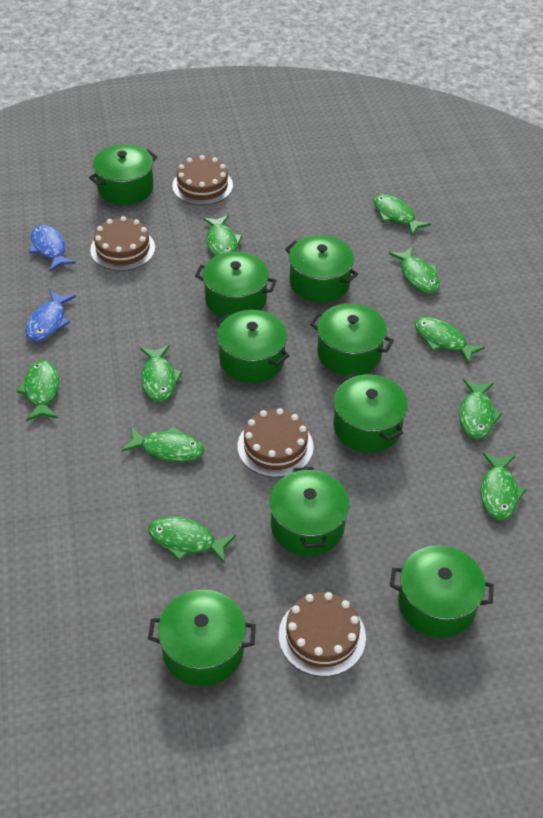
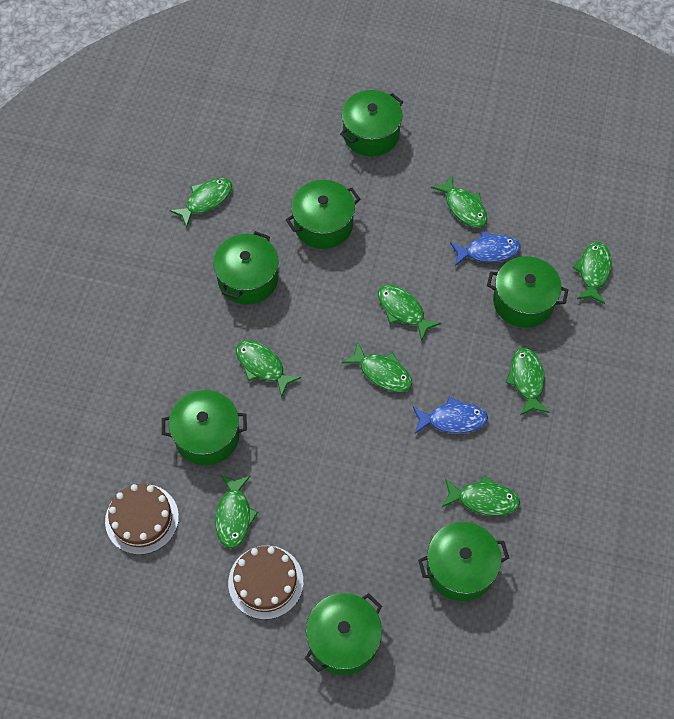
brown cake: 4 -> 2
green fish: 10 -> 9
green pot: 9 -> 7

